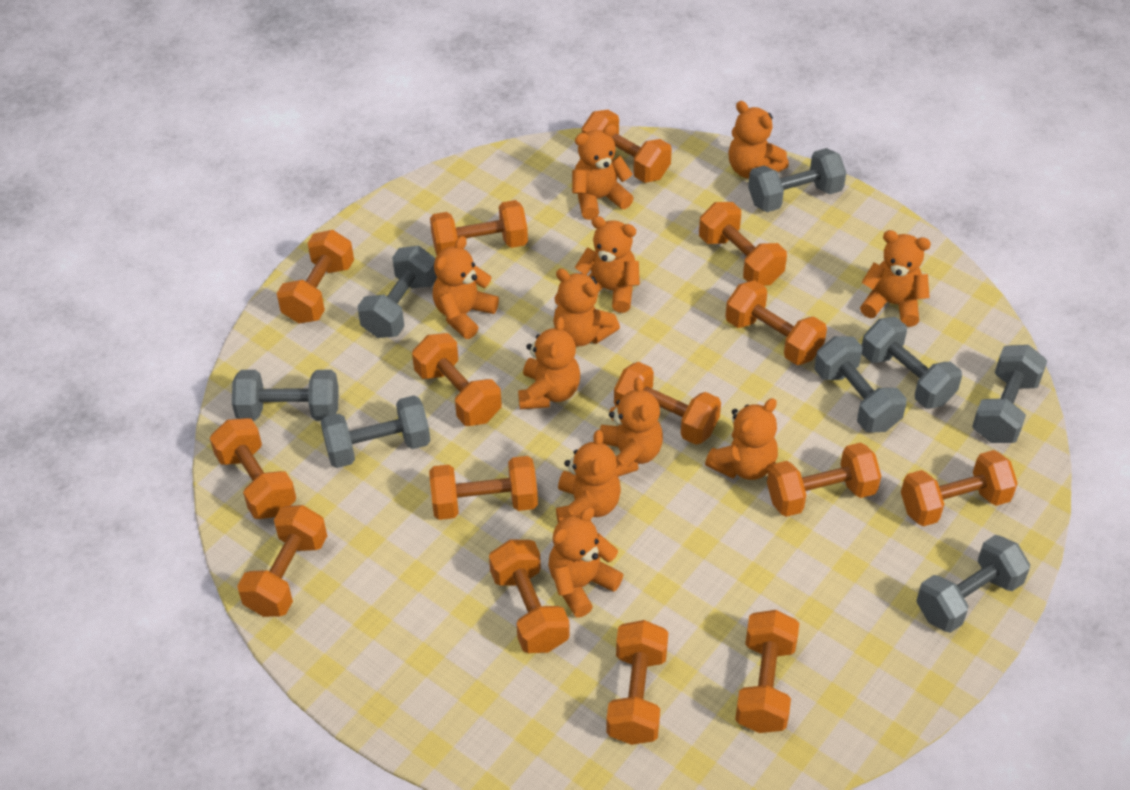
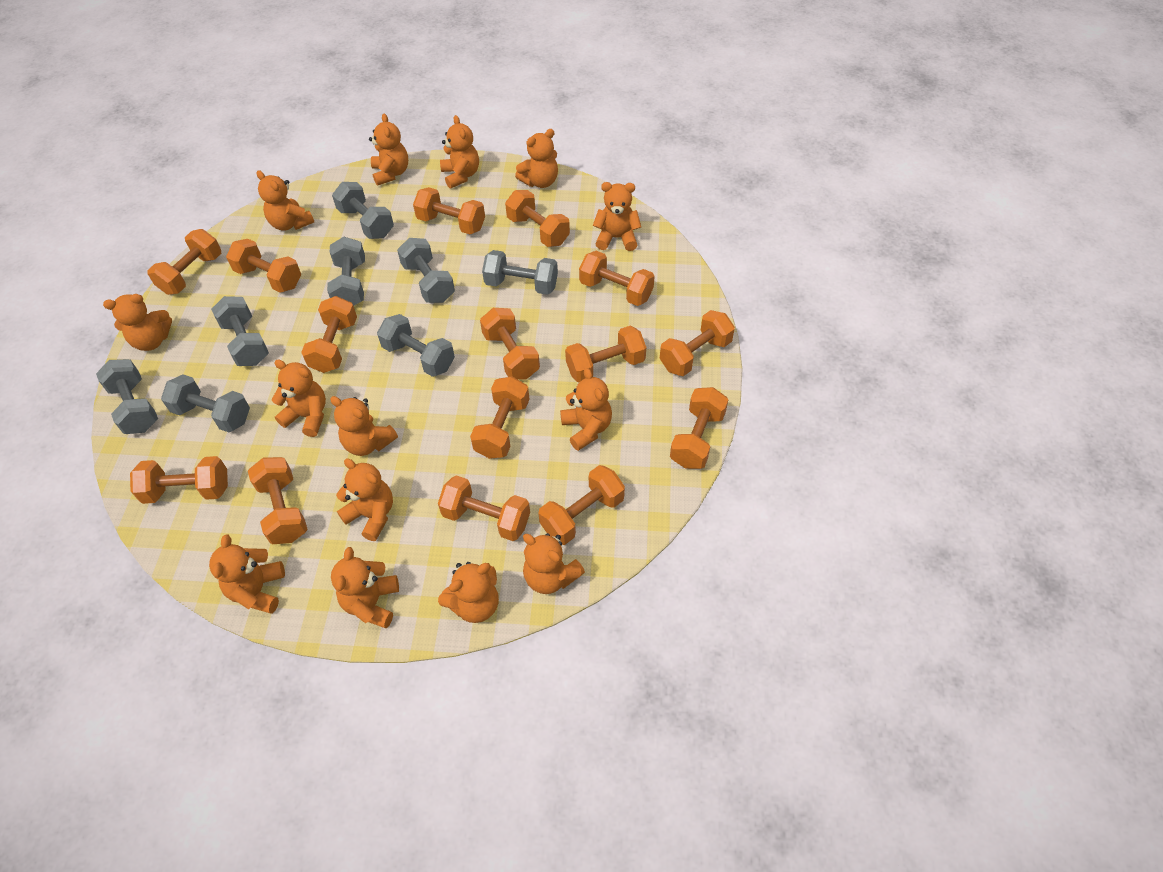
orange teddy bear: 11 -> 14

